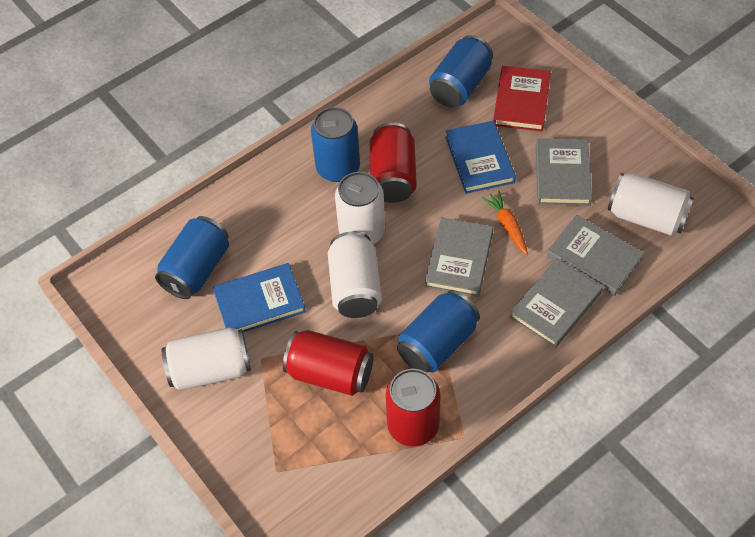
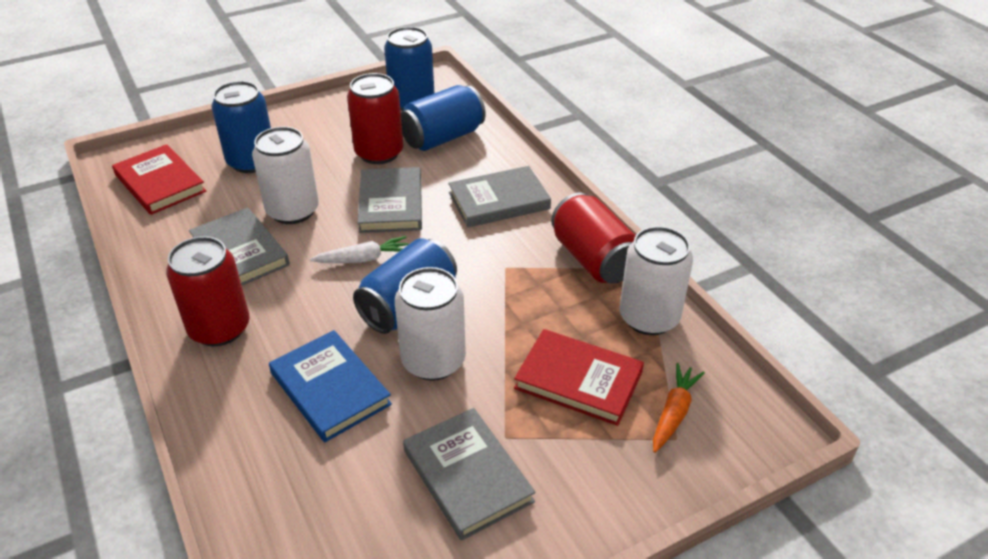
blue book: 2 -> 1
red book: 1 -> 2
white can: 4 -> 3
white carrot: 0 -> 1

